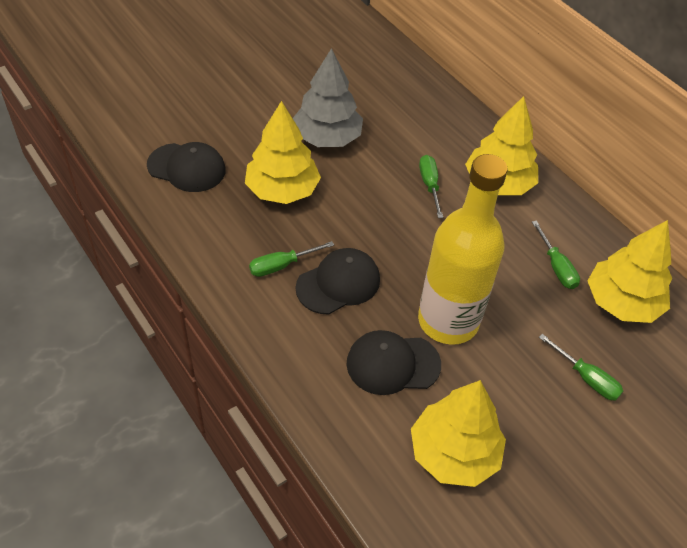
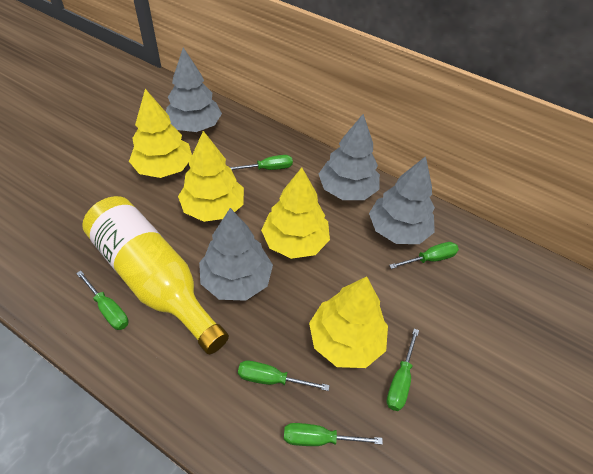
black cap: 3 -> 0
green screwdriver: 4 -> 6
grey tree: 1 -> 4

